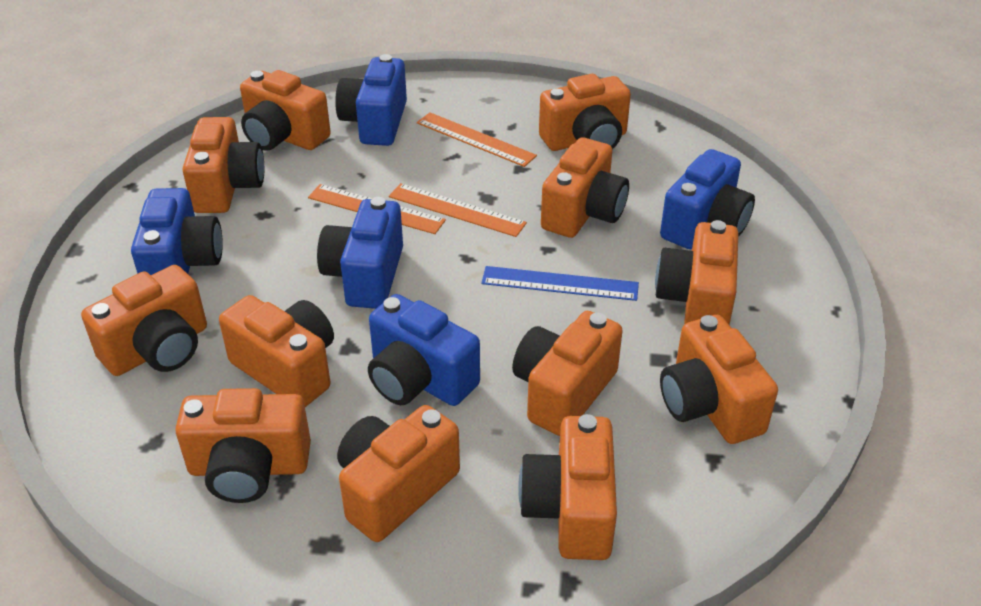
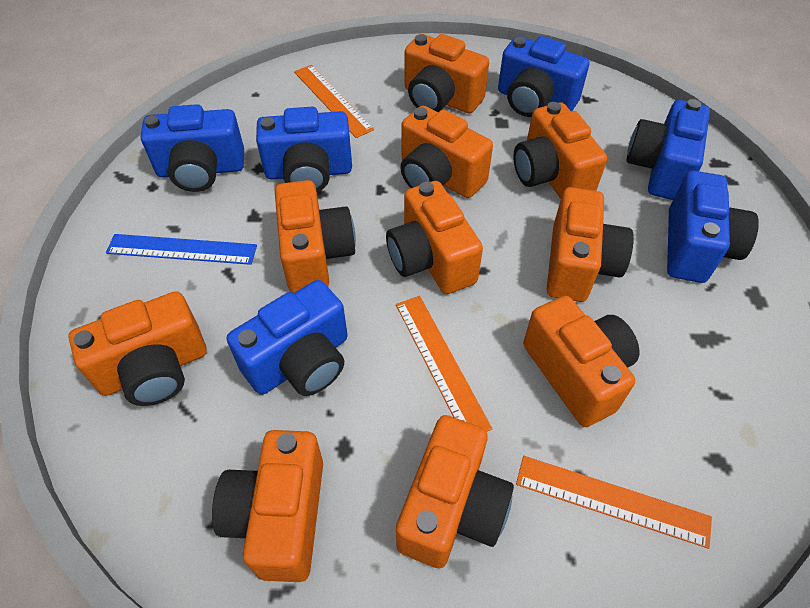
blue camera: 5 -> 6
orange camera: 12 -> 10

